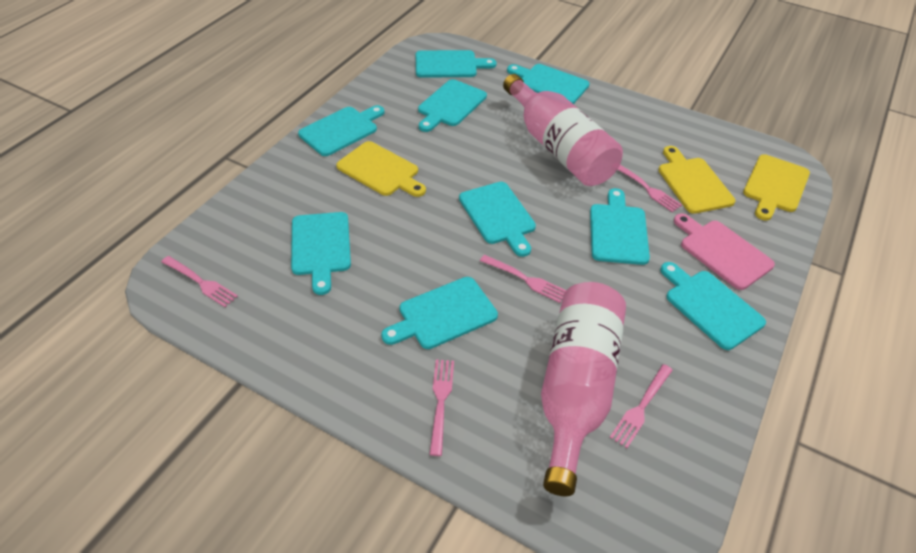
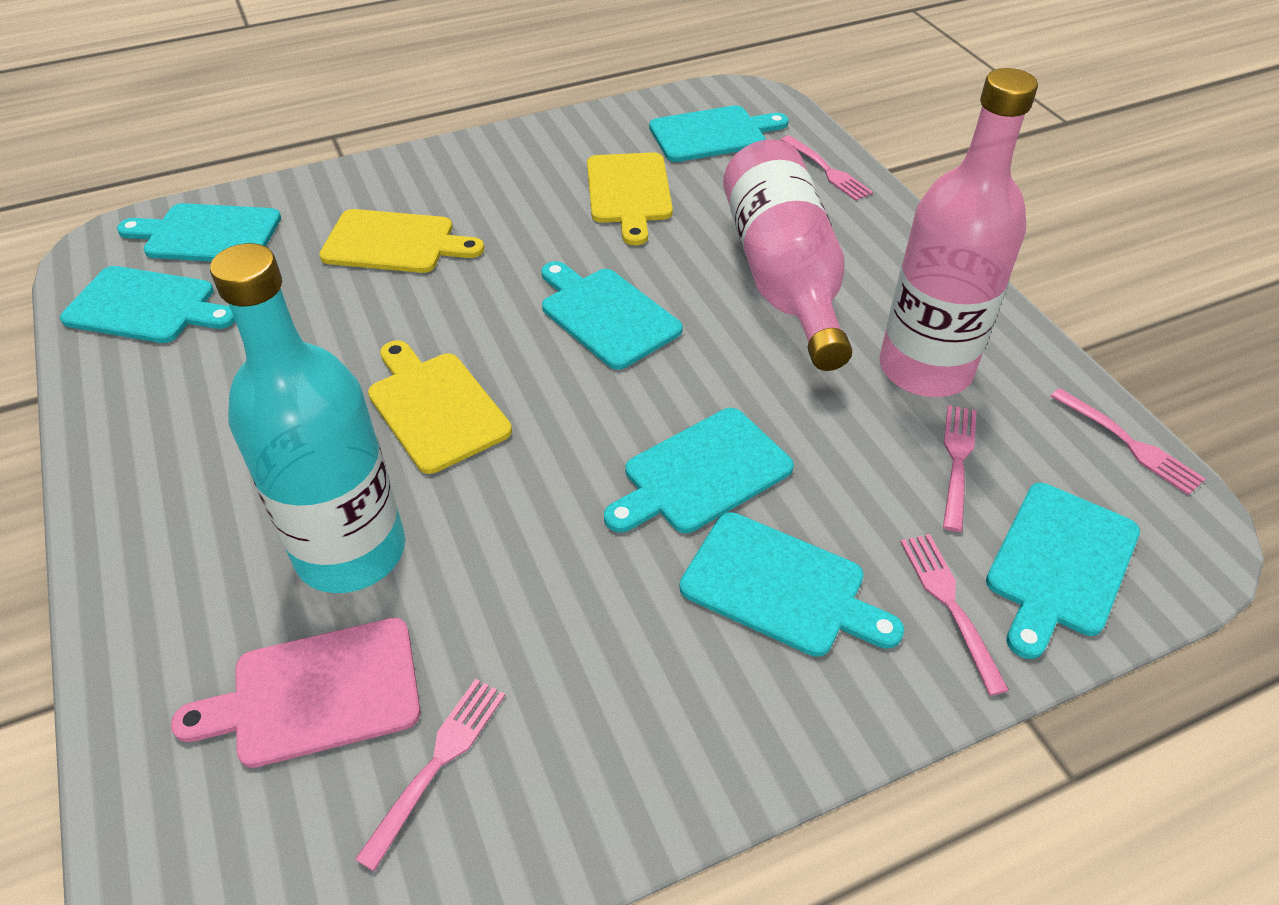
turquoise bottle: 0 -> 1
turquoise cutting board: 9 -> 7

